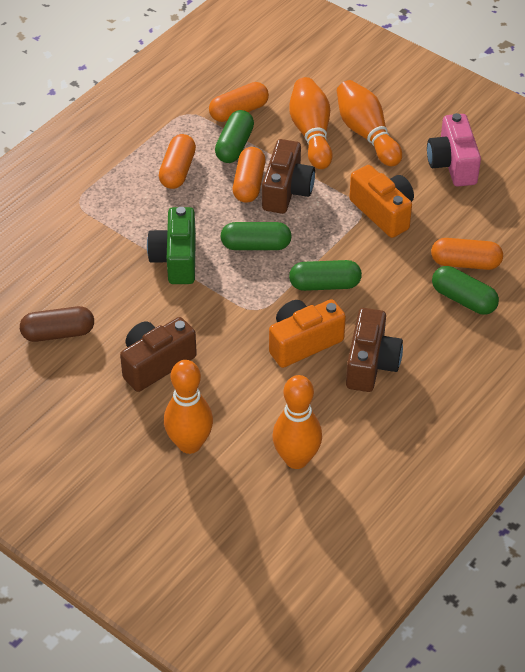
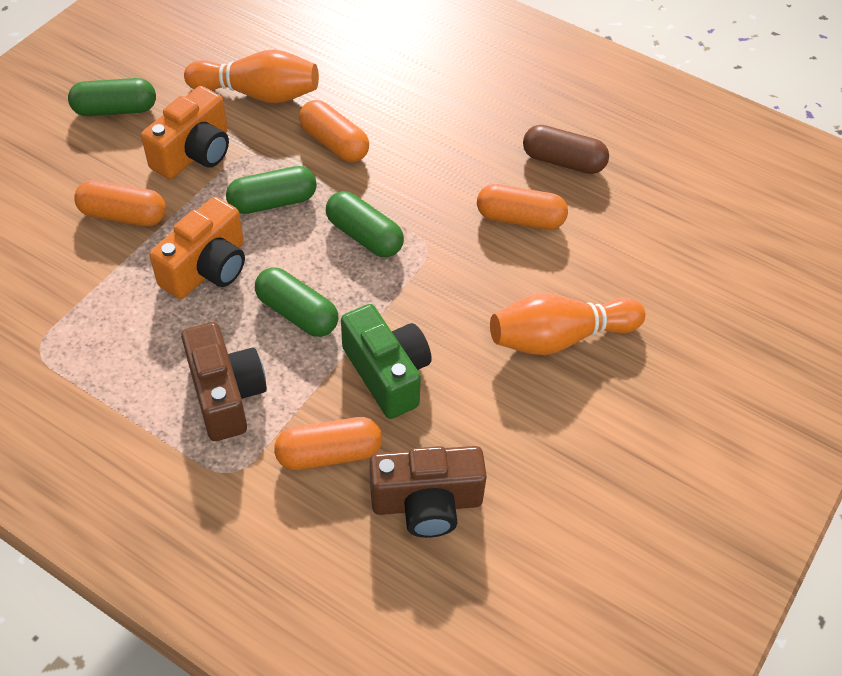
brown camera: 3 -> 2
orange bowling pin: 4 -> 2
pink camera: 1 -> 0

